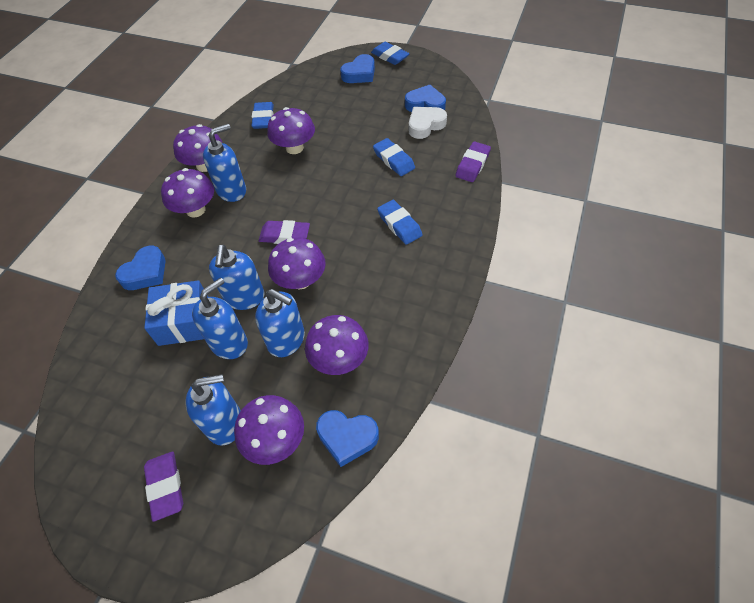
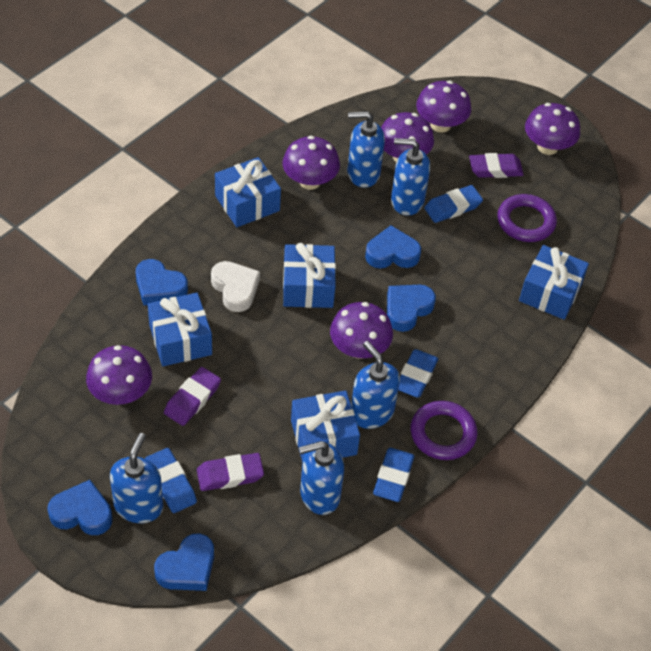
blue gift: 1 -> 5
blue heart: 4 -> 5
purple ring: 0 -> 2

